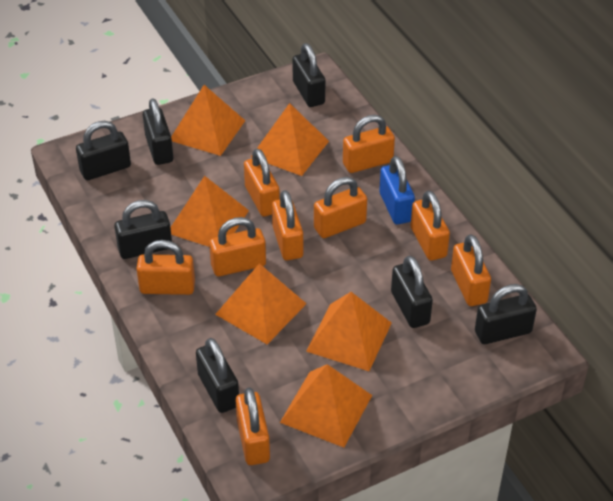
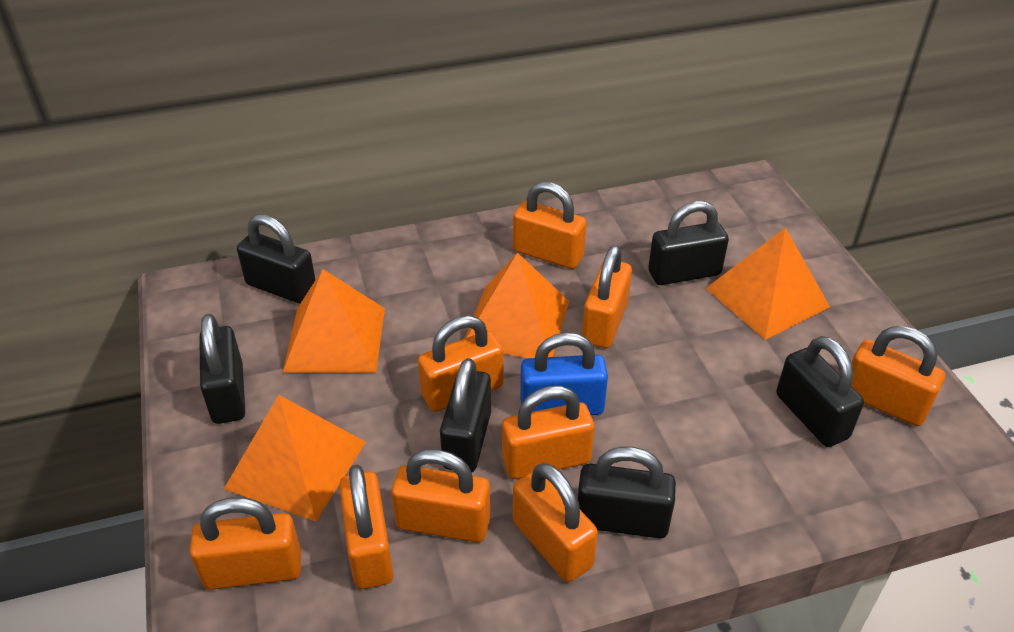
black padlock: 7 -> 6
orange pyramid: 6 -> 4

